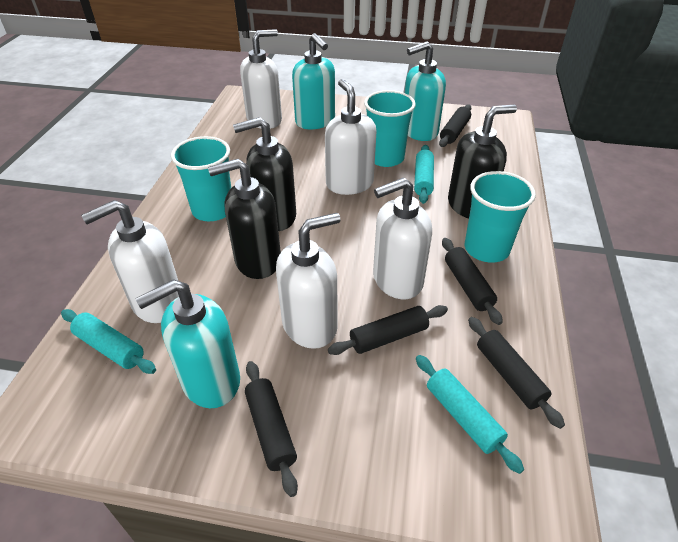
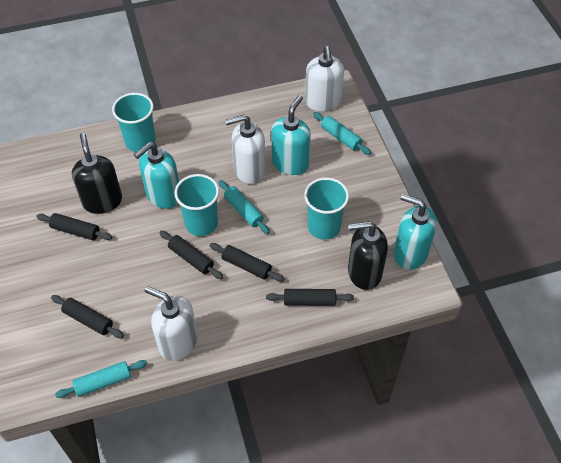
black soap dispenser: 3 -> 2
white soap dispenser: 5 -> 3

